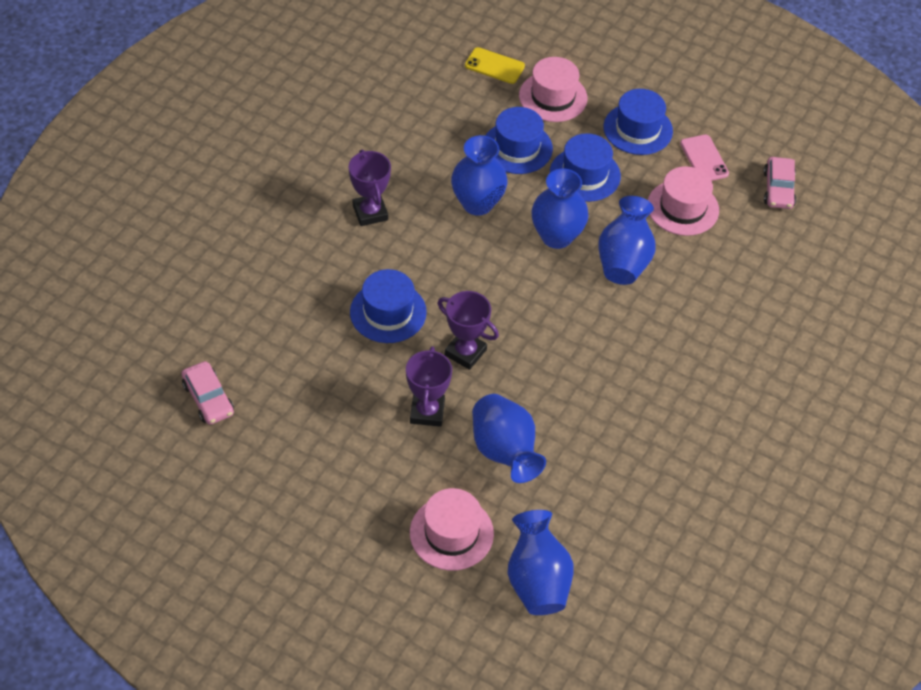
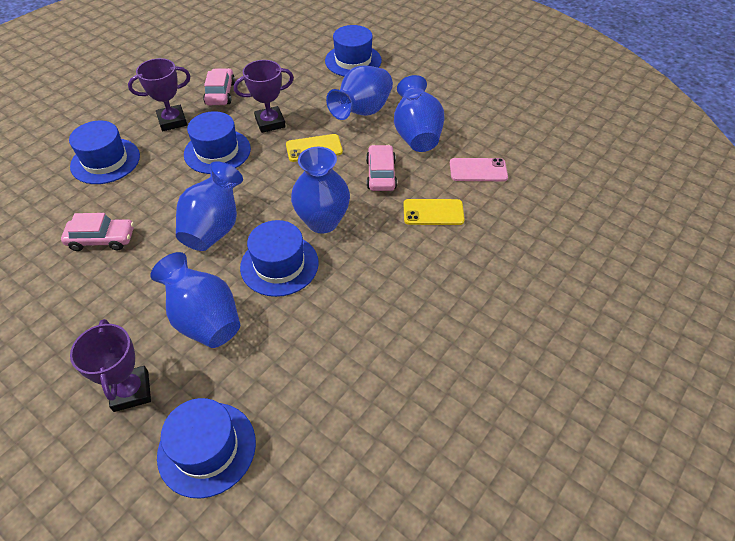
blue hat: 4 -> 5
pink car: 2 -> 3
pink hat: 3 -> 0
yellow phone: 1 -> 2

